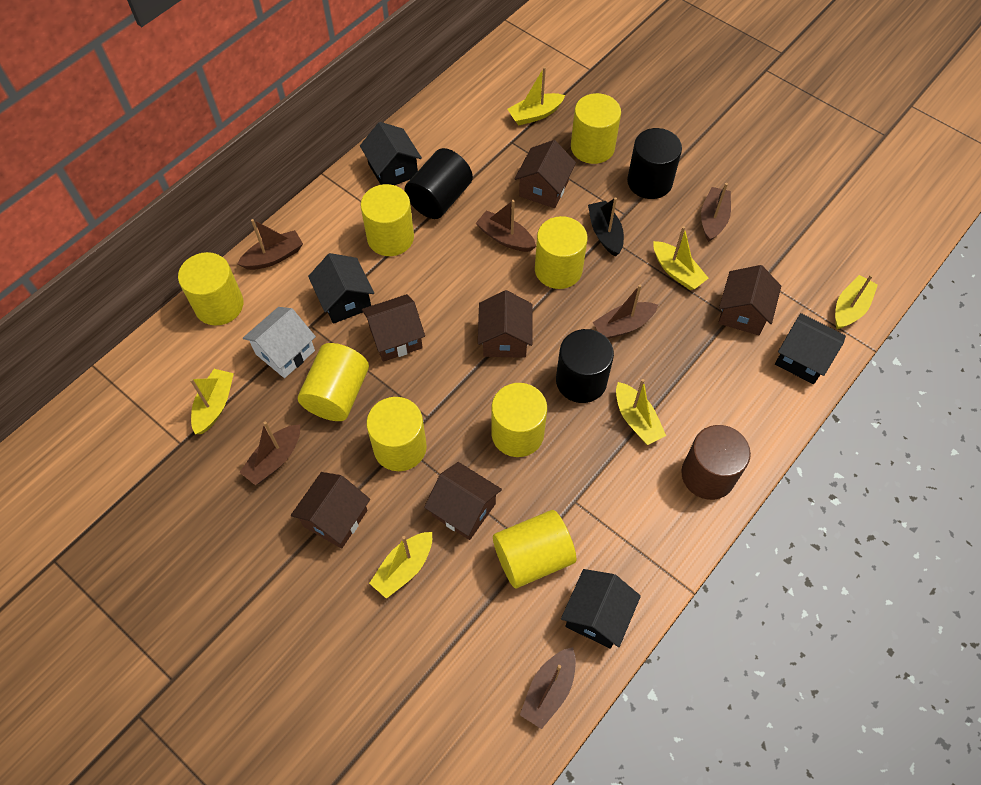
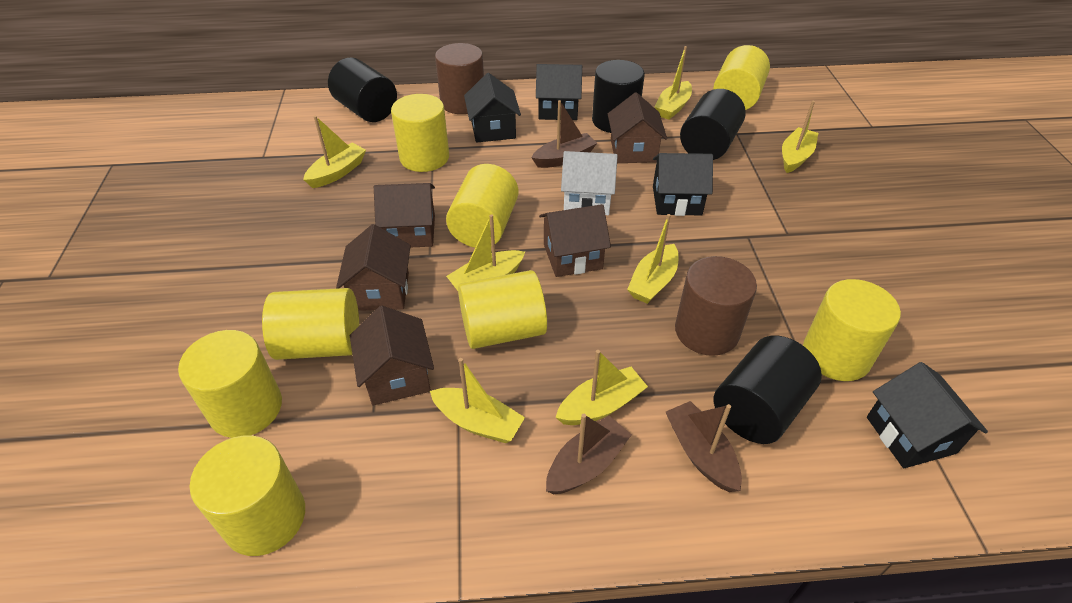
black boat: 1 -> 0
black cylinder: 3 -> 4
brown boat: 6 -> 3
brown cylinder: 1 -> 2
brown house: 6 -> 5
yellow boat: 6 -> 7

